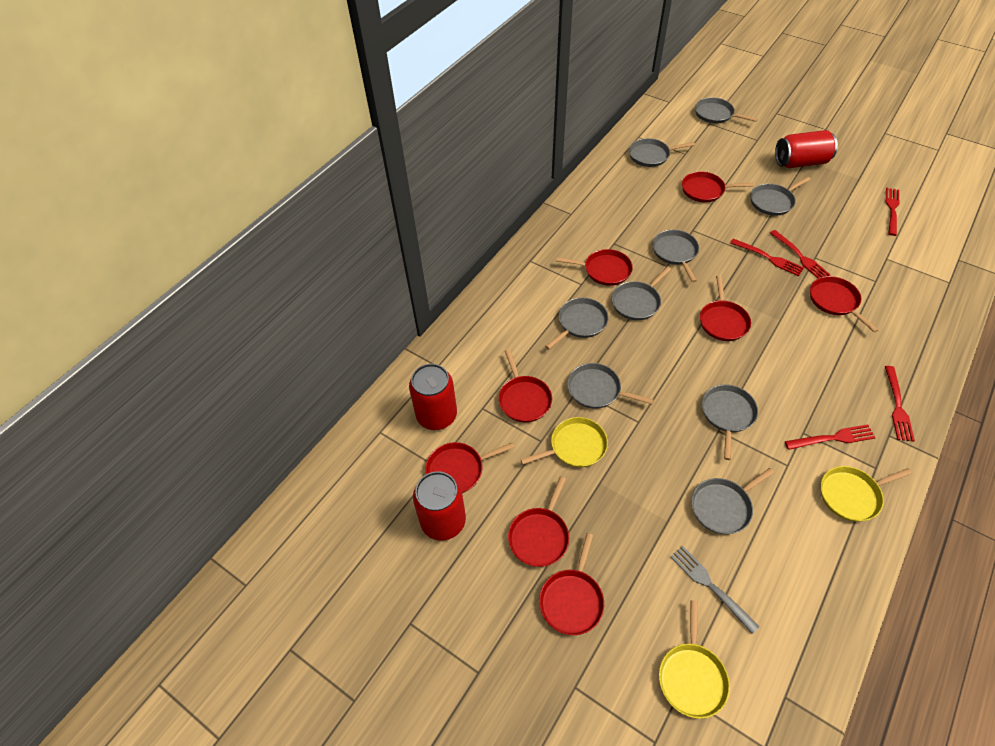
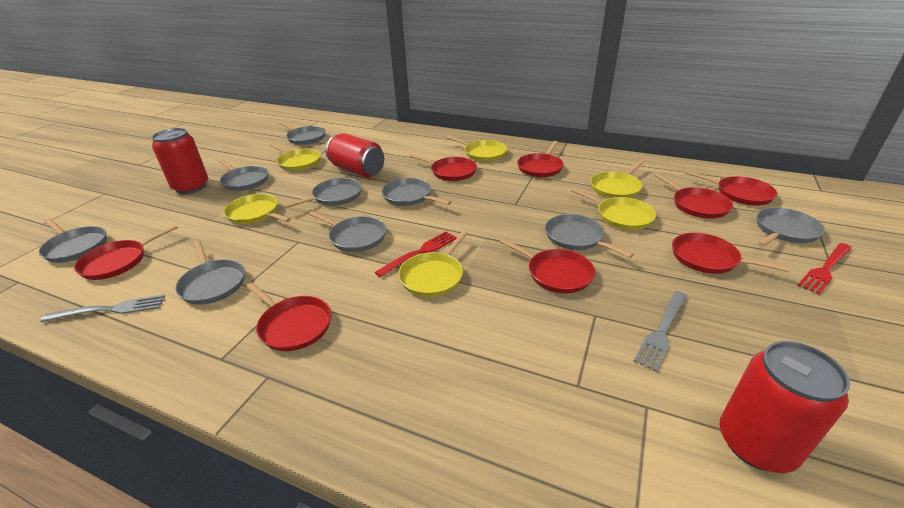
grey fork: 1 -> 2
red fork: 5 -> 2
yellow pan: 3 -> 6

